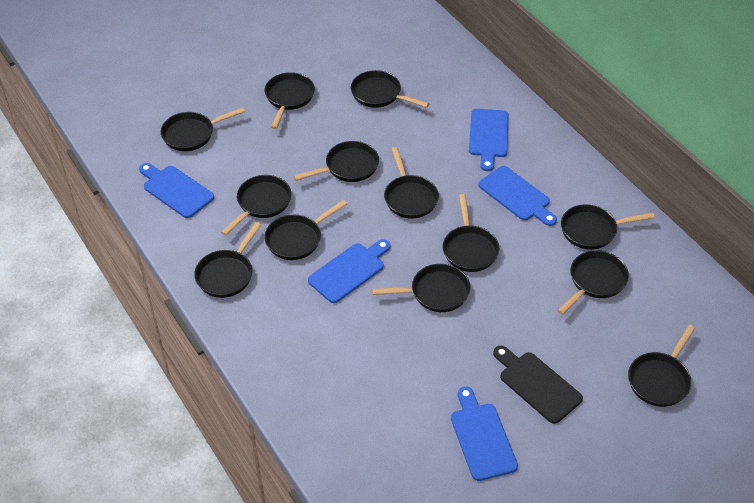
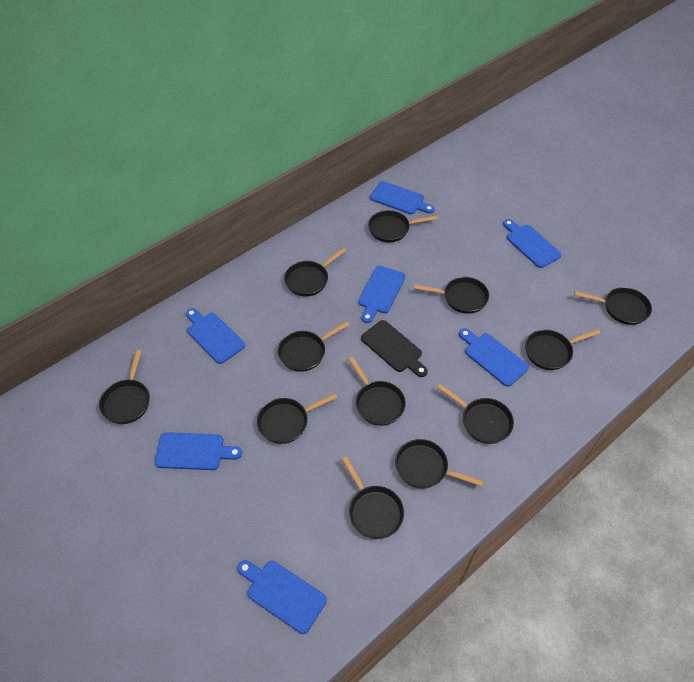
black pan: 13 -> 12
blue cutting board: 5 -> 7

